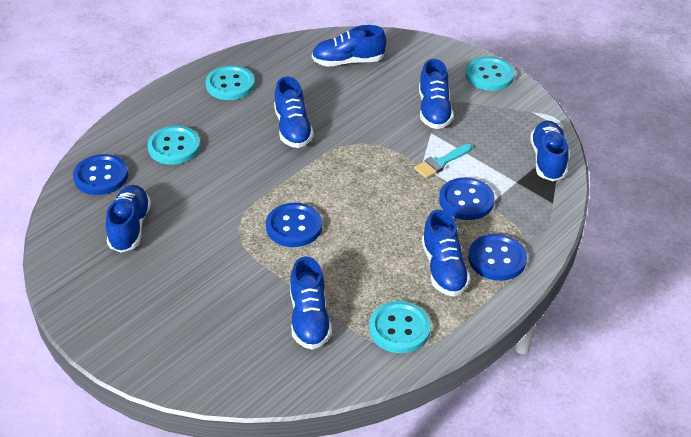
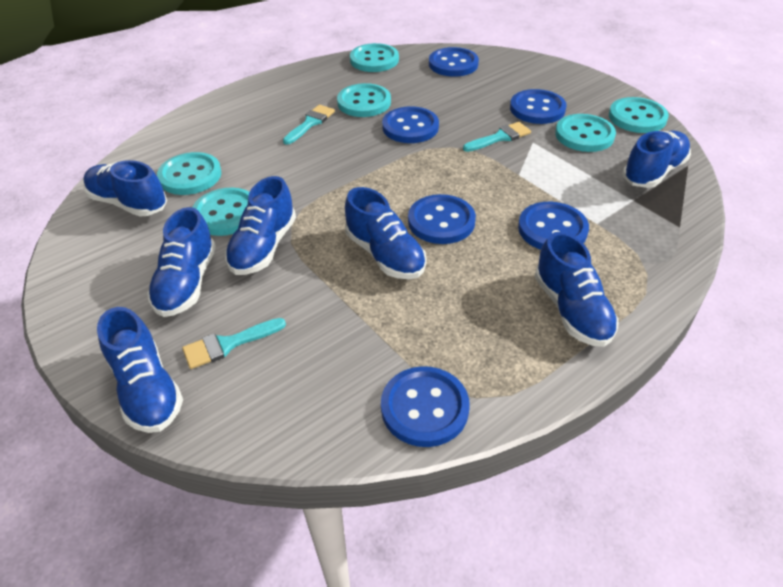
blue button: 4 -> 6
turquoise brush: 1 -> 3
turquoise button: 4 -> 6

